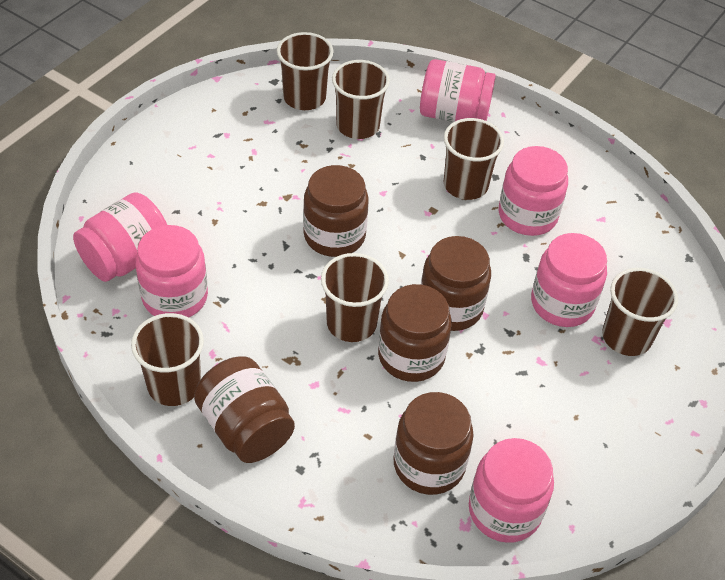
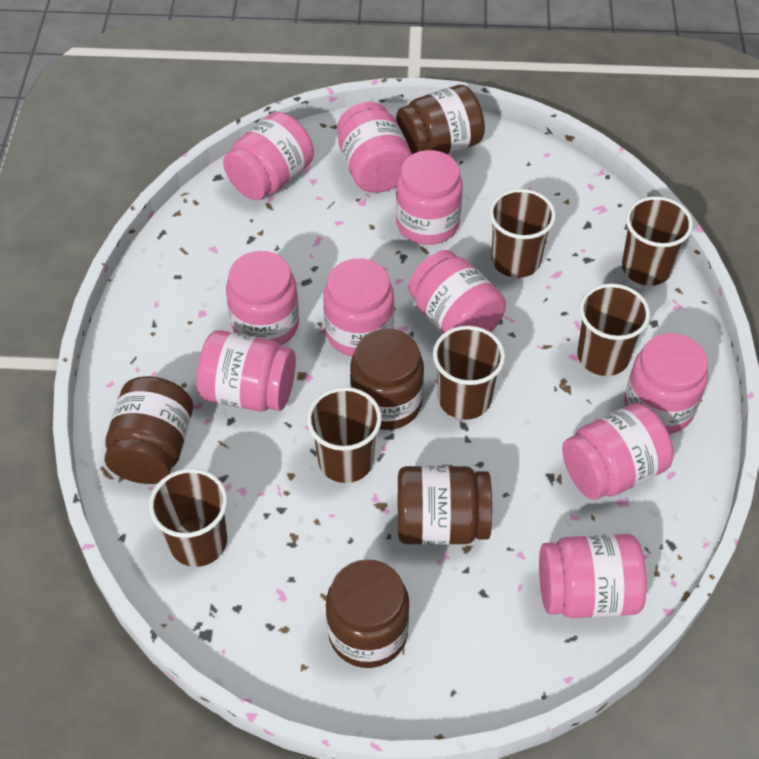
pink jar: 6 -> 10

